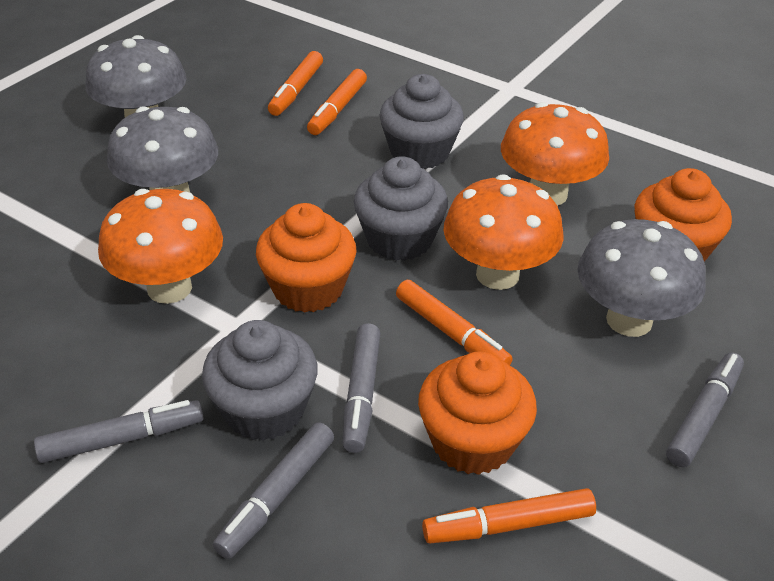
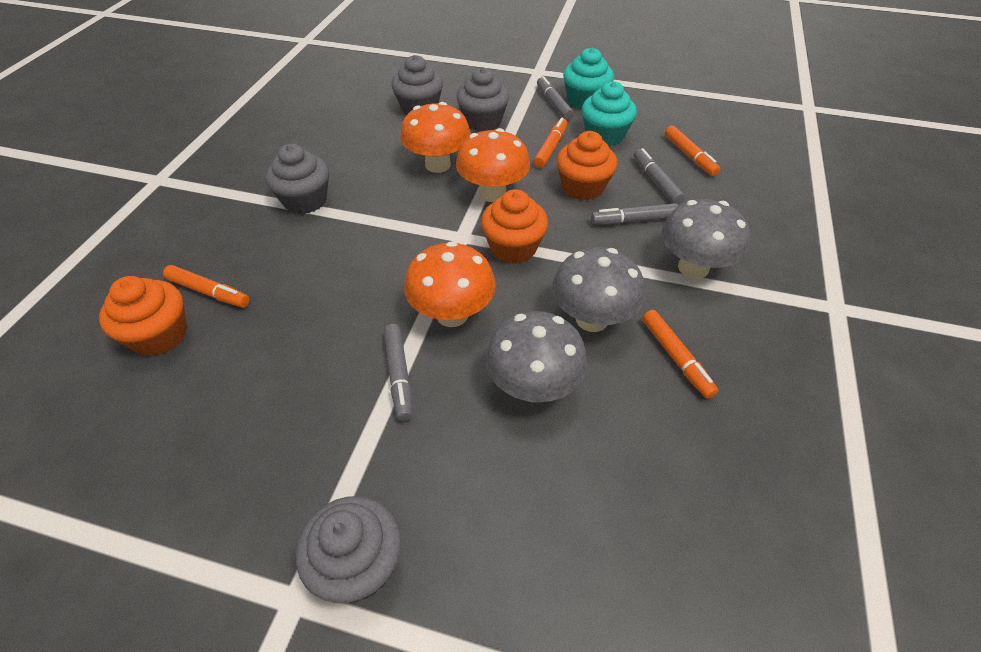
grey cupcake: 3 -> 4
turquoise cupcake: 0 -> 2

